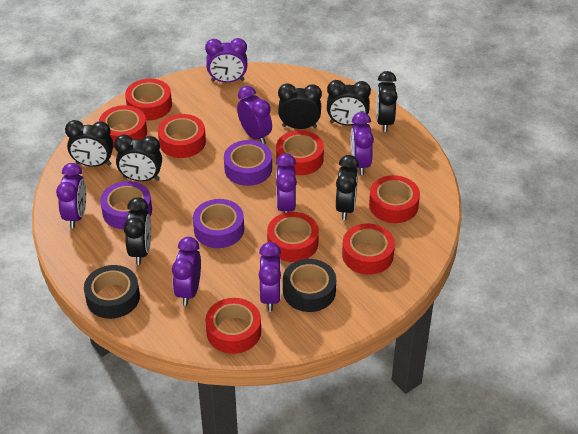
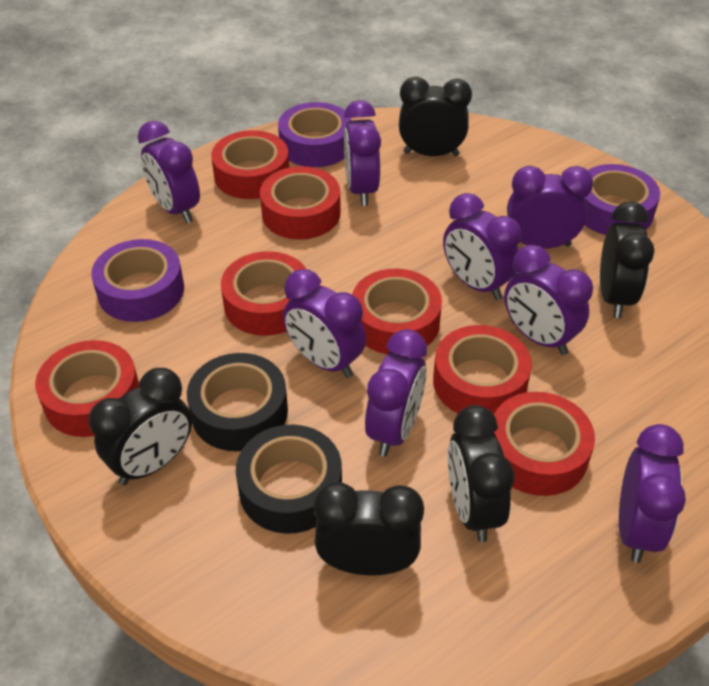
black clock: 7 -> 5
purple clock: 7 -> 8
red tape: 8 -> 7

